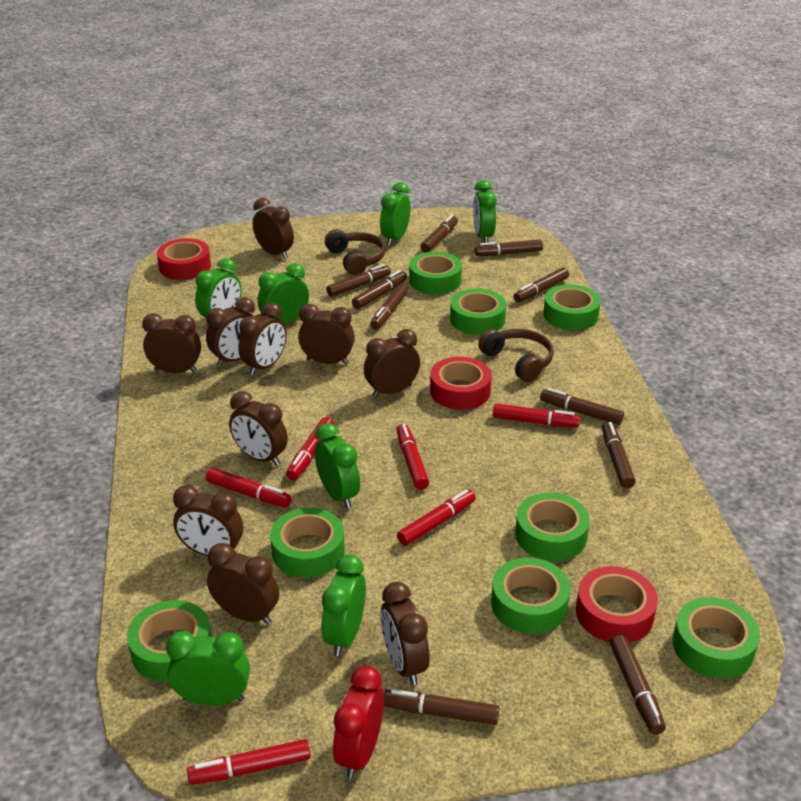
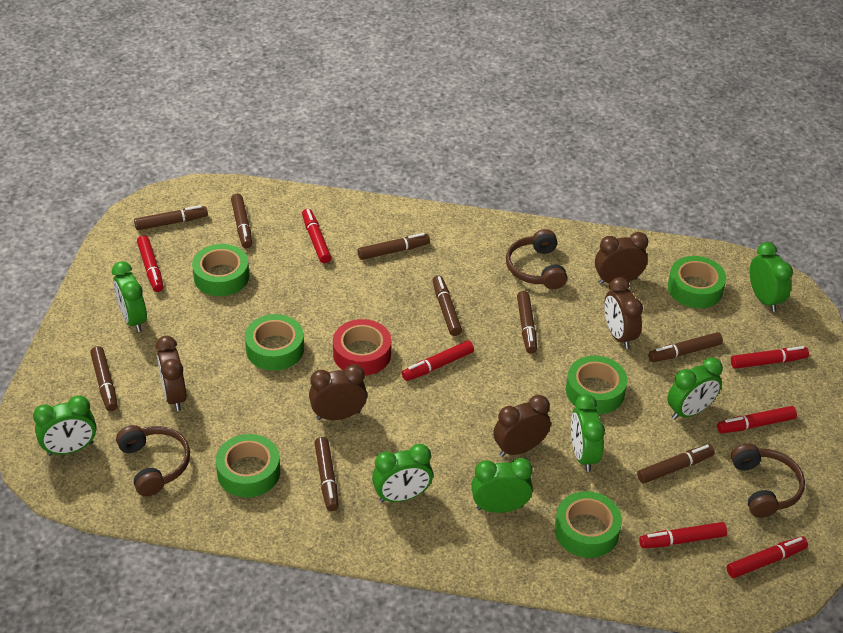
brown clock: 10 -> 5
brown headphones: 2 -> 3
brown marker: 10 -> 9
green tape: 8 -> 6
red clock: 1 -> 0
red marker: 6 -> 7
red tape: 3 -> 1

